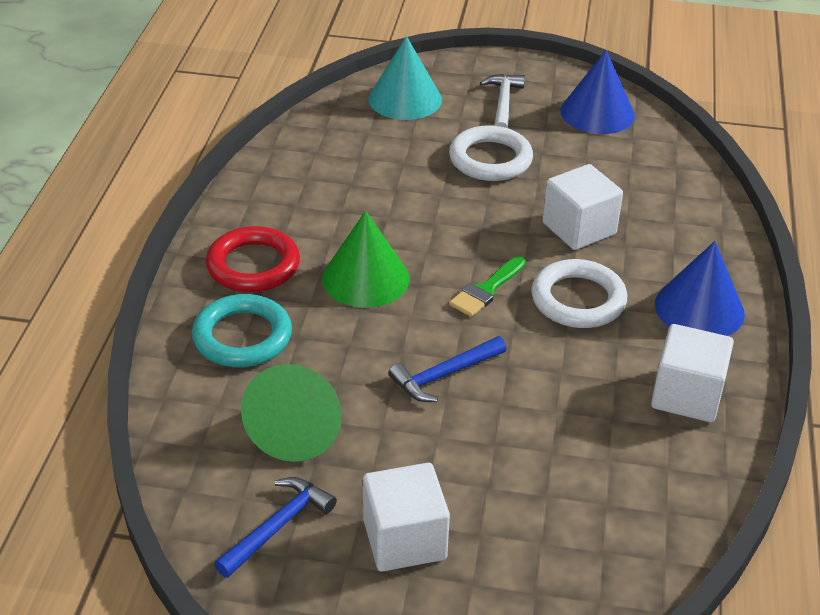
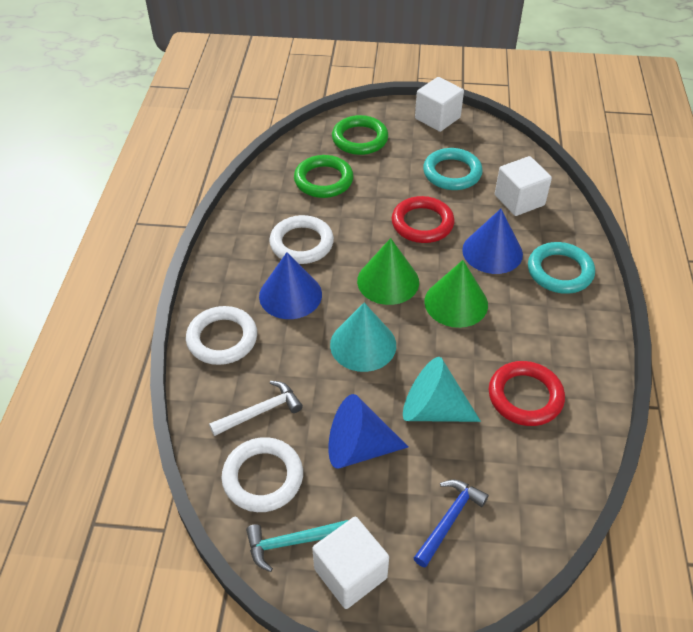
blue cone: 2 -> 3
blue hammer: 2 -> 1
green brush: 1 -> 0
green ring: 0 -> 2
red ring: 1 -> 2
turquoise cone: 1 -> 2
turquoise hammer: 0 -> 1
turquoise ring: 1 -> 2
white ring: 2 -> 3

